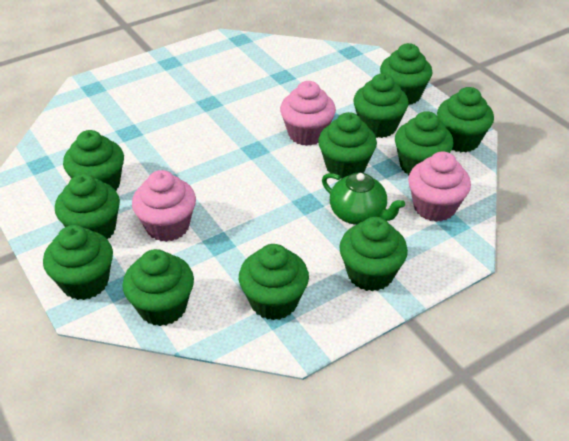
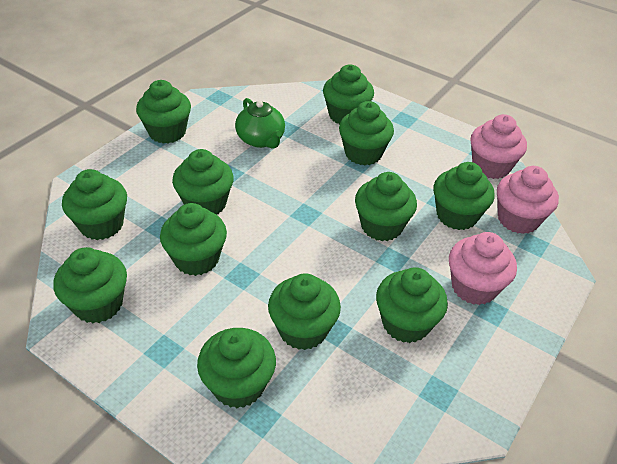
green cupcake: 11 -> 12

